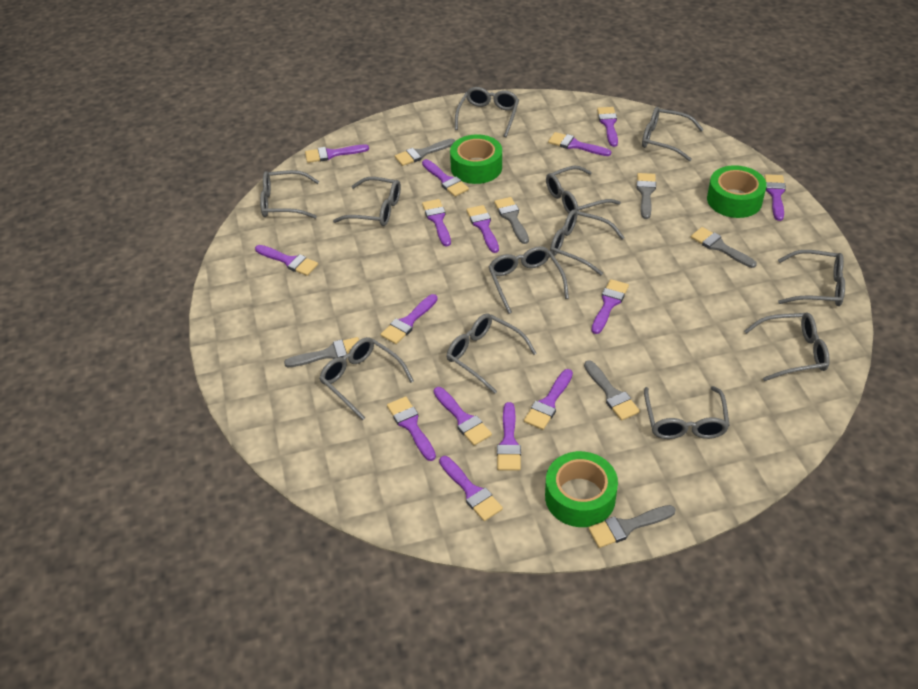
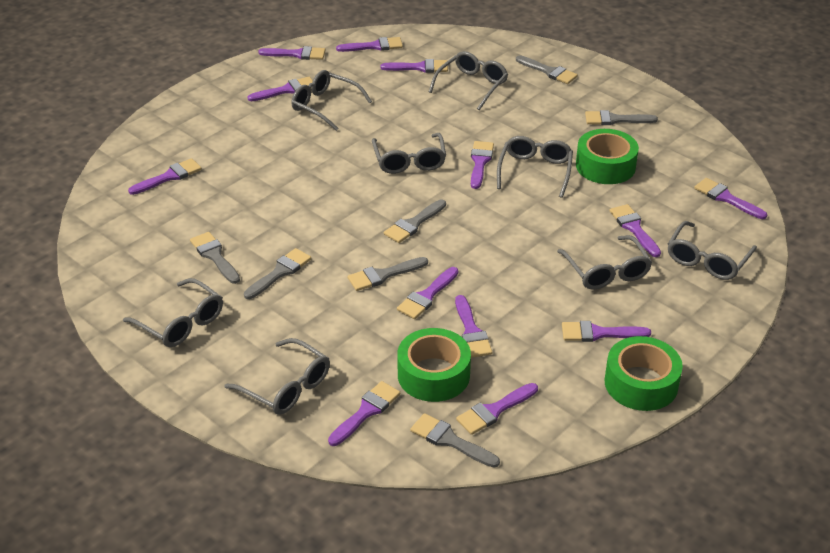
grey glasses: 12 -> 8
purple brush: 15 -> 13

